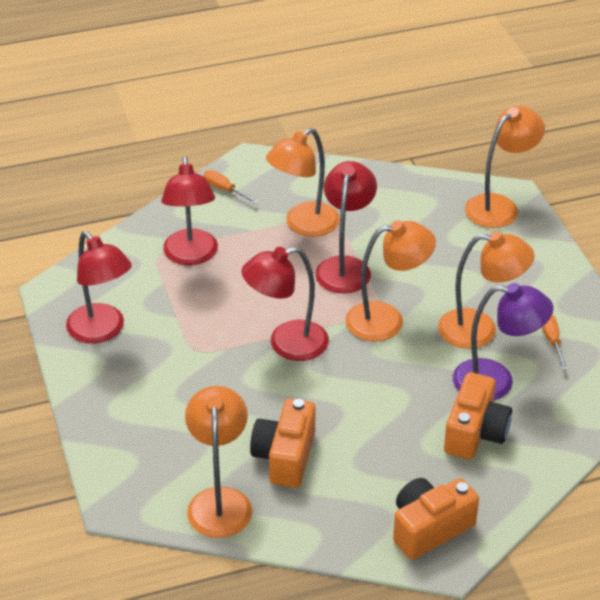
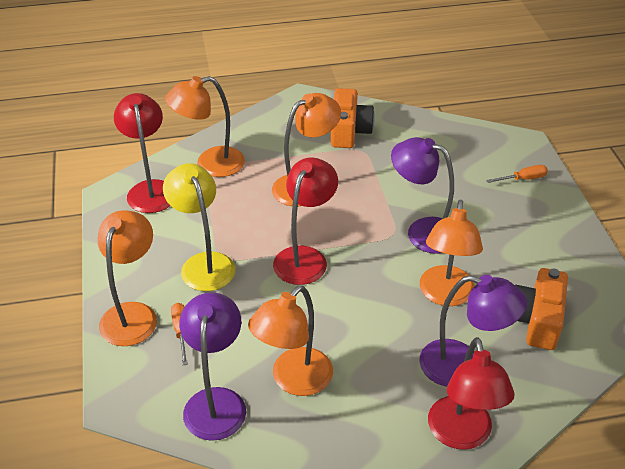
orange camera: 3 -> 2
purple lamp: 1 -> 3
red lamp: 4 -> 3
yellow lamp: 0 -> 1

